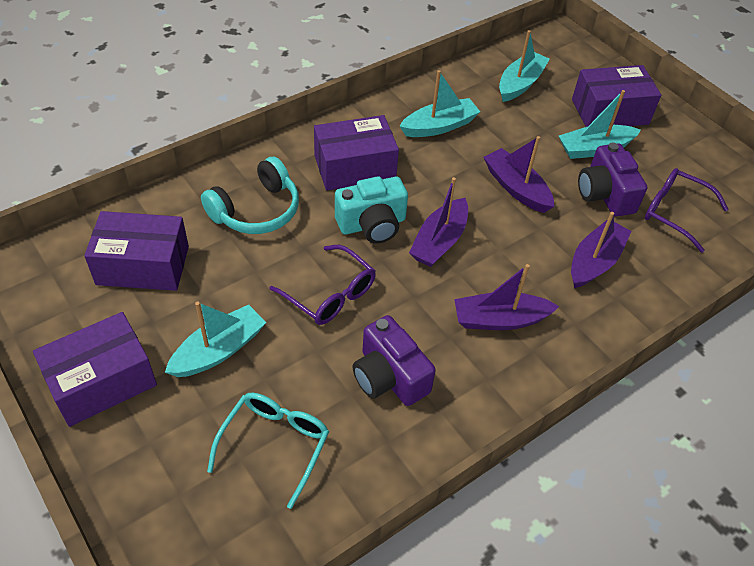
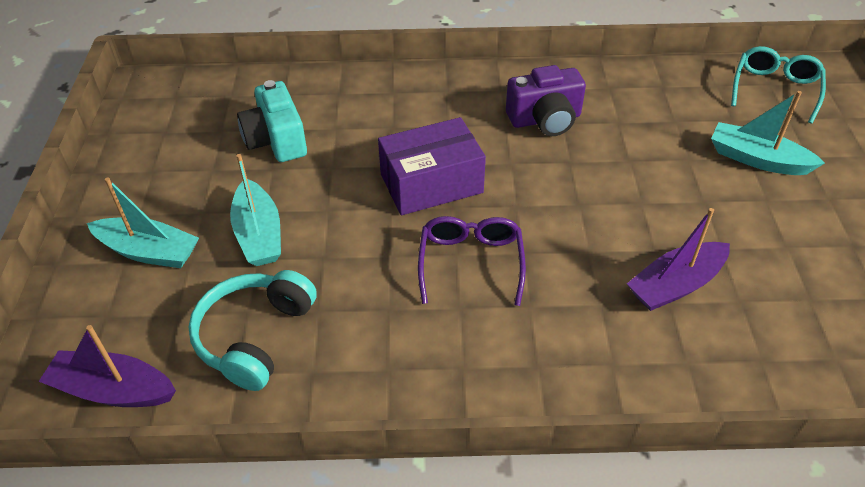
purple boat: 4 -> 2
purple box: 4 -> 1
purple camera: 2 -> 1
purple glasses: 2 -> 1
turquoise boat: 4 -> 3

